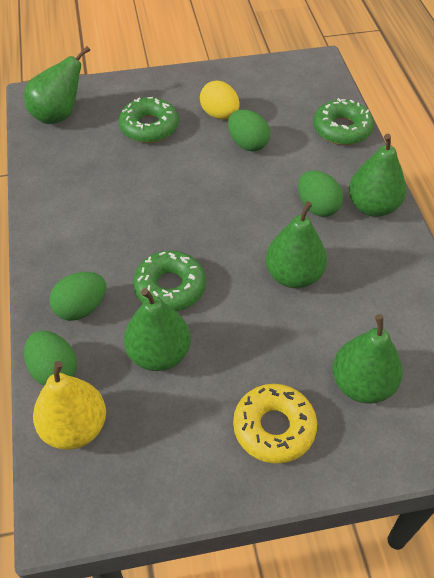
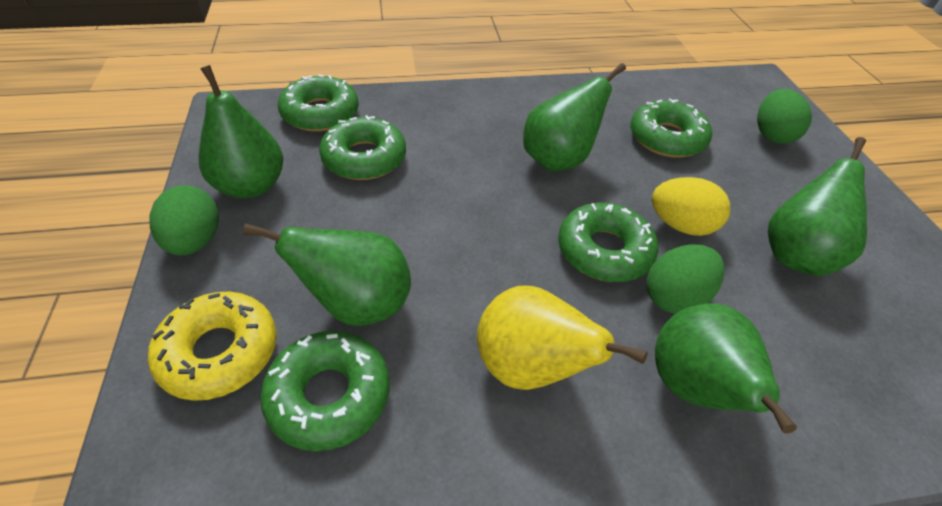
green donut: 3 -> 5
green egg: 4 -> 3

